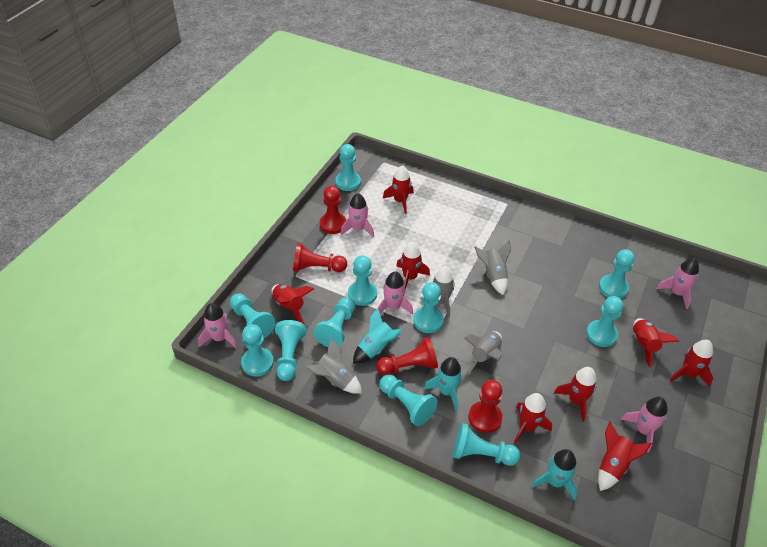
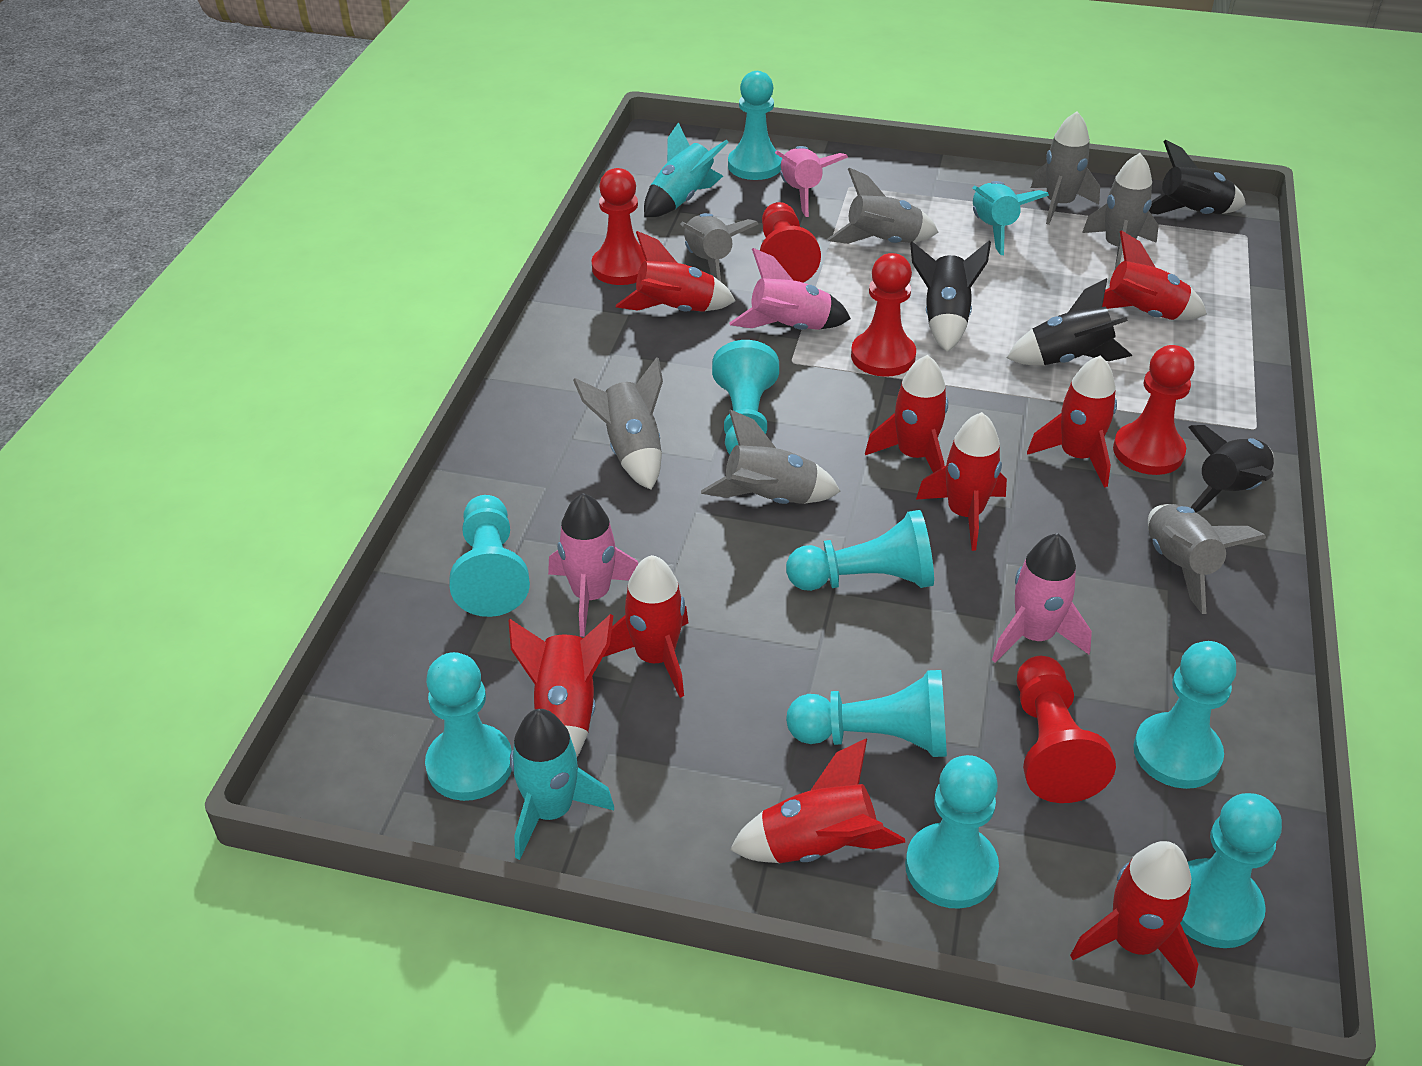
black rocket: 0 -> 4
grey rocket: 4 -> 7
pink rocket: 5 -> 4
red pawn: 4 -> 5
red rocket: 8 -> 9
turquoise pawn: 11 -> 9

